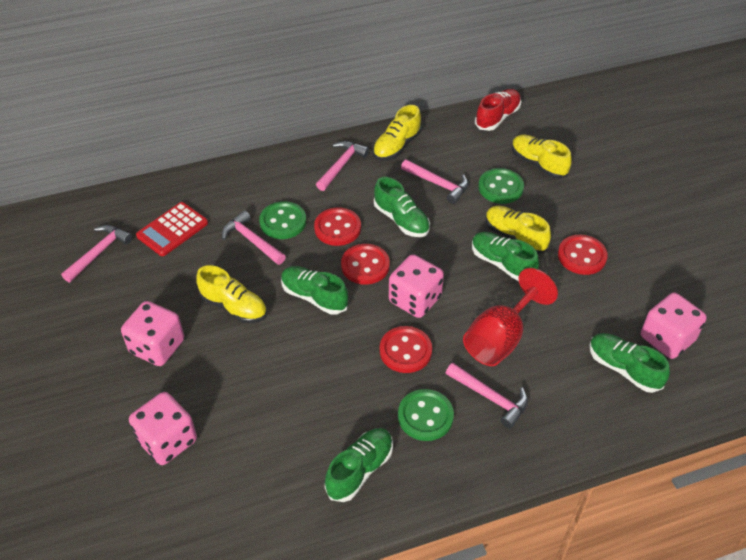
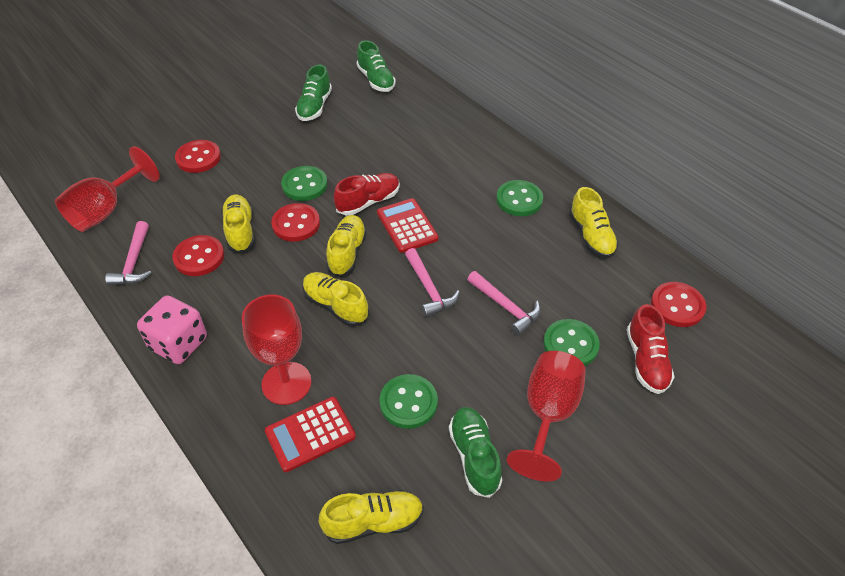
green button: 3 -> 4
green shoe: 5 -> 3
pink dice: 4 -> 1
pink hammer: 5 -> 3
red calculator: 1 -> 2
red goblet: 1 -> 3
red shoe: 1 -> 2
yellow shoe: 4 -> 5

